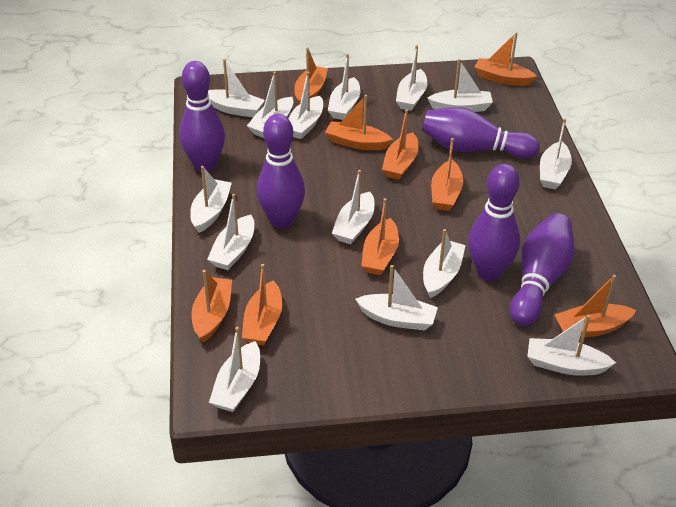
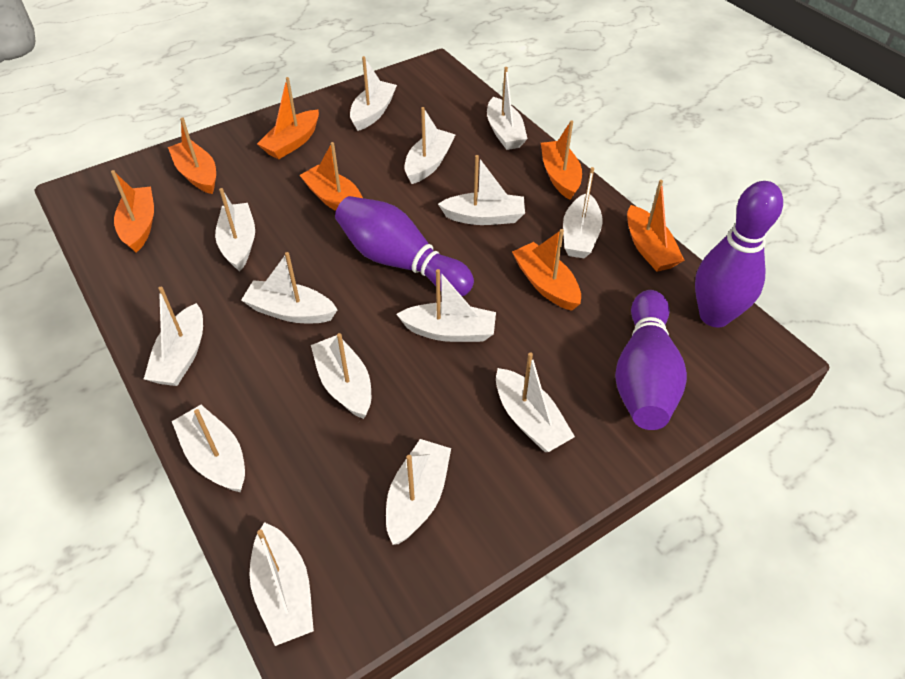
orange boat: 9 -> 7
purple bowling pin: 5 -> 3

